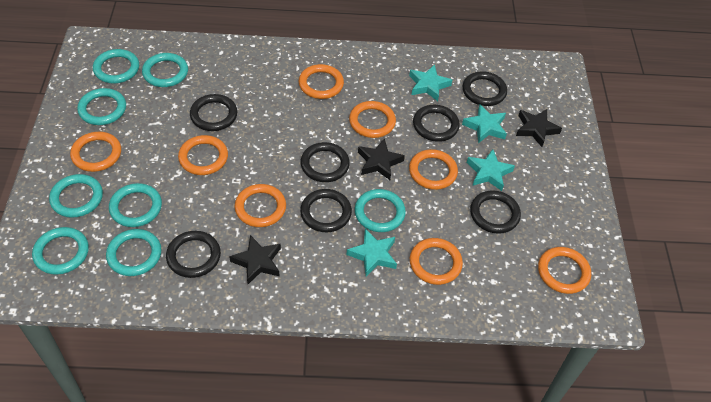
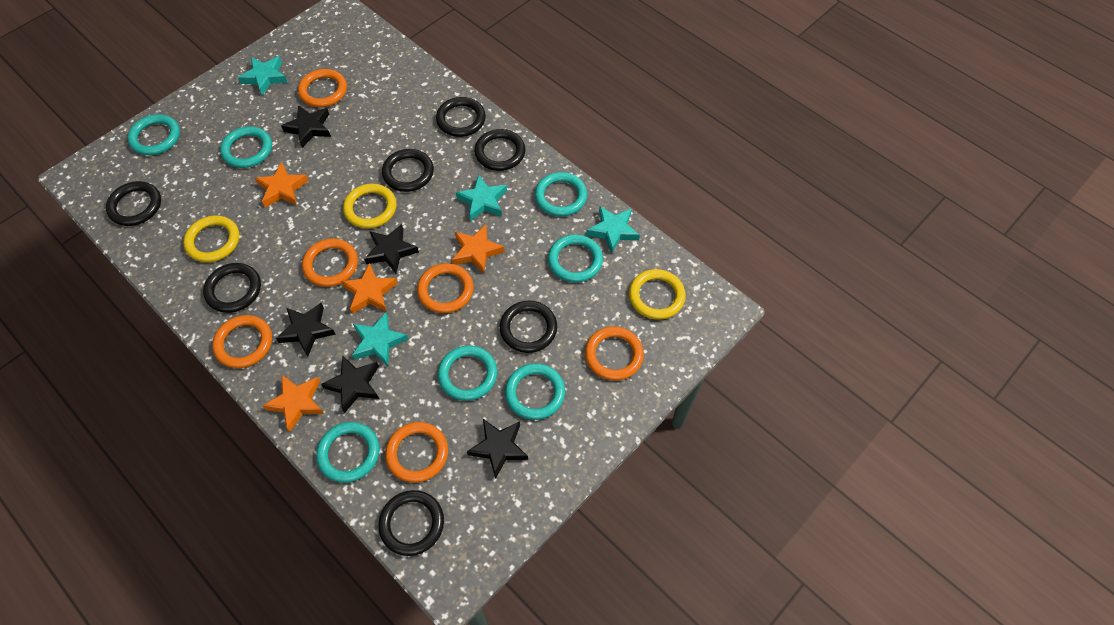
black star: 3 -> 5
orange ring: 8 -> 6
orange star: 0 -> 4
turquoise ring: 8 -> 7
yellow ring: 0 -> 3

